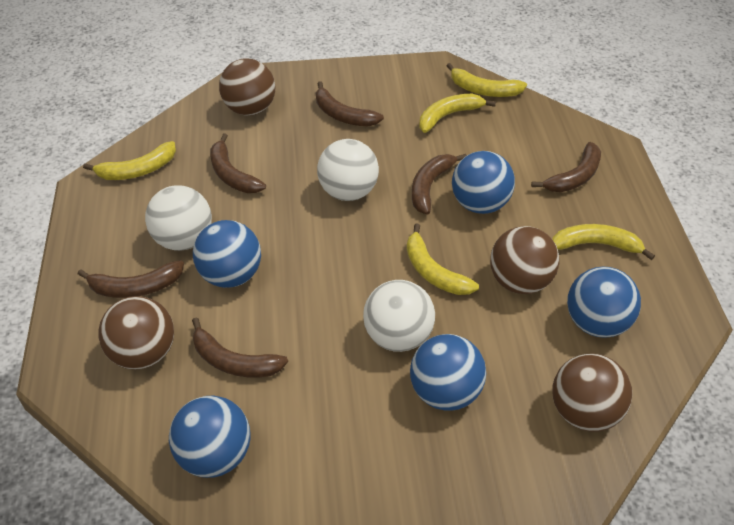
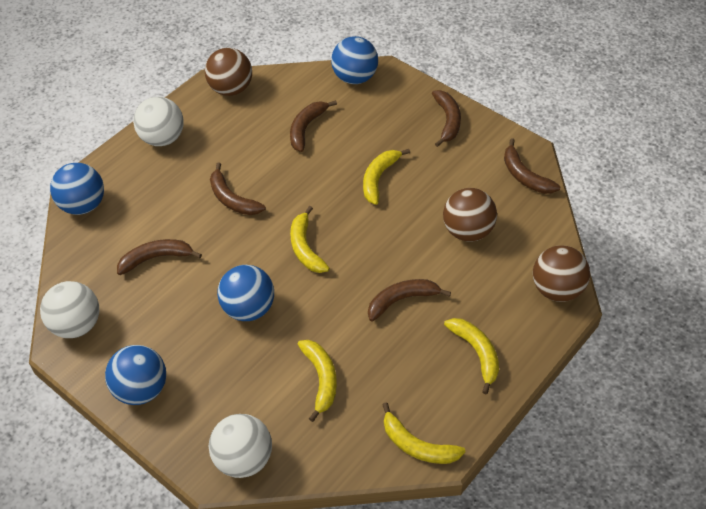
blue ball: 5 -> 4
brown ball: 4 -> 3

